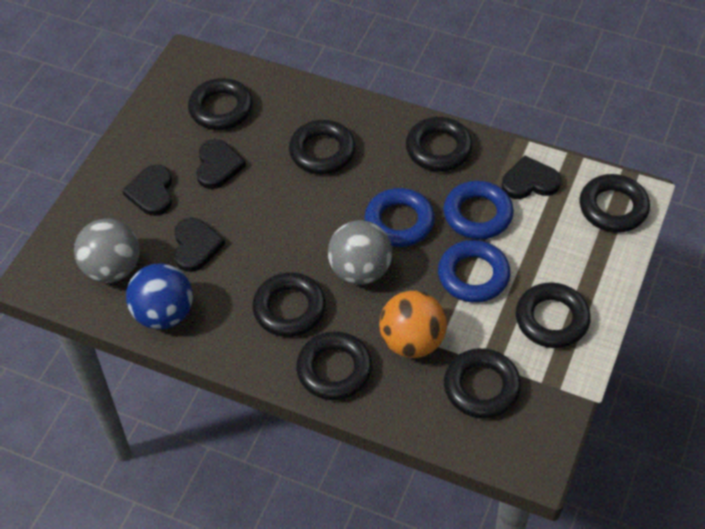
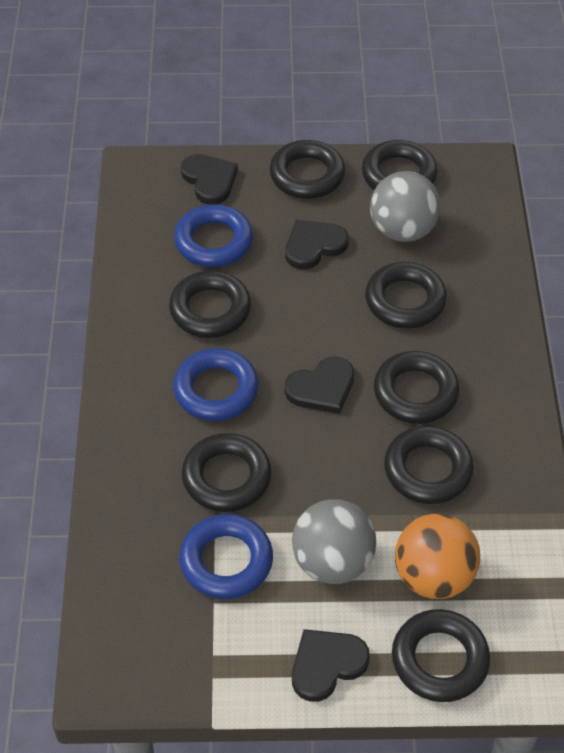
blue ball: 1 -> 0

